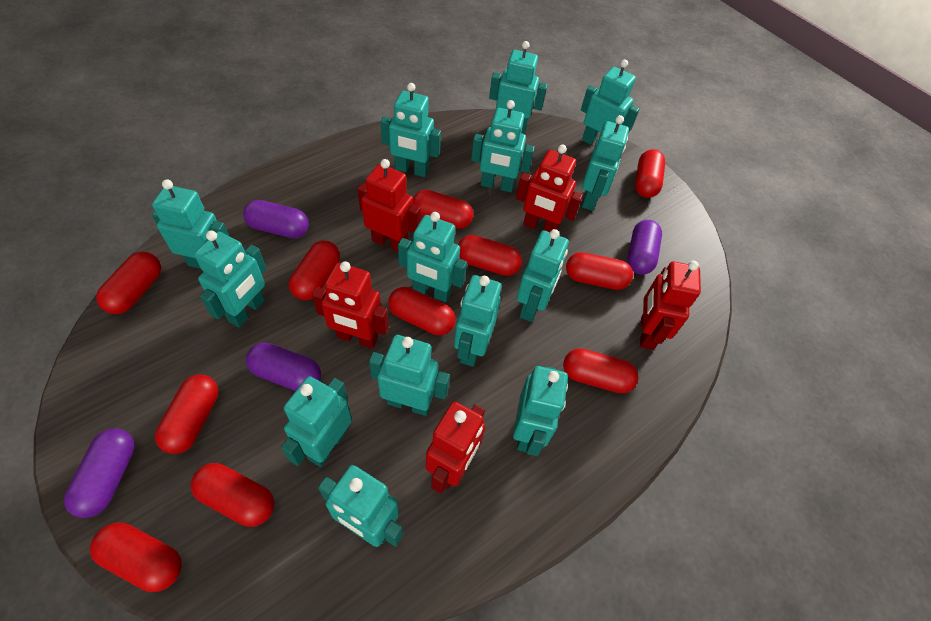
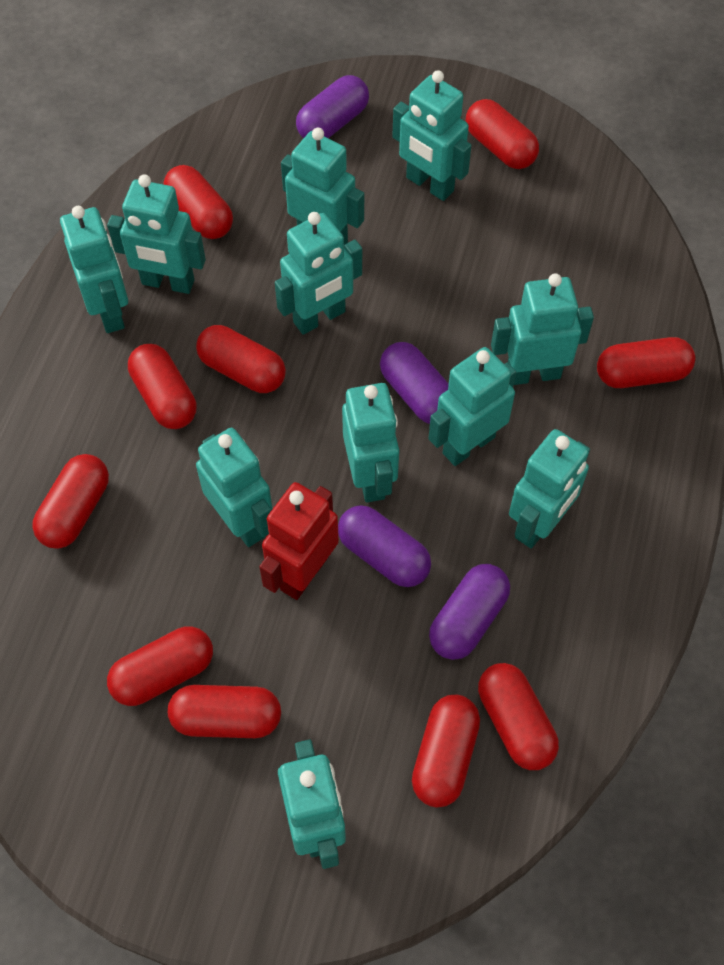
red capsule: 11 -> 10
red robot: 5 -> 1
turquoise robot: 14 -> 11

